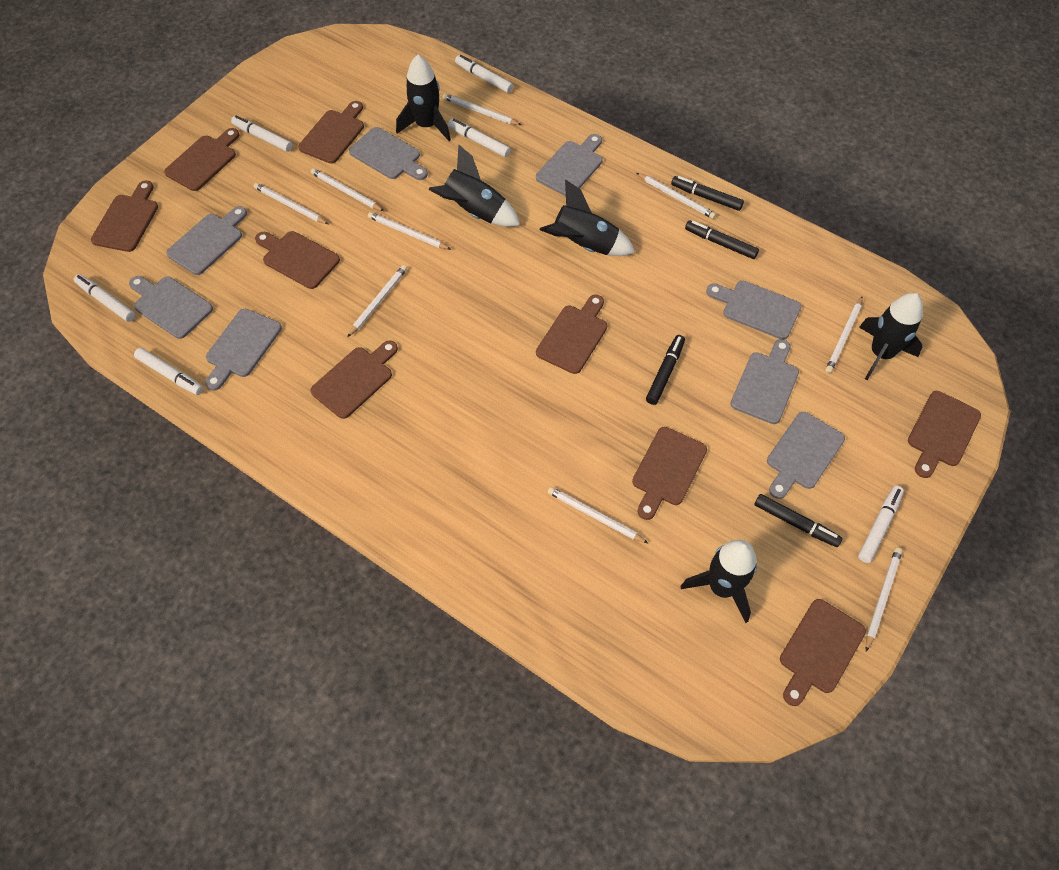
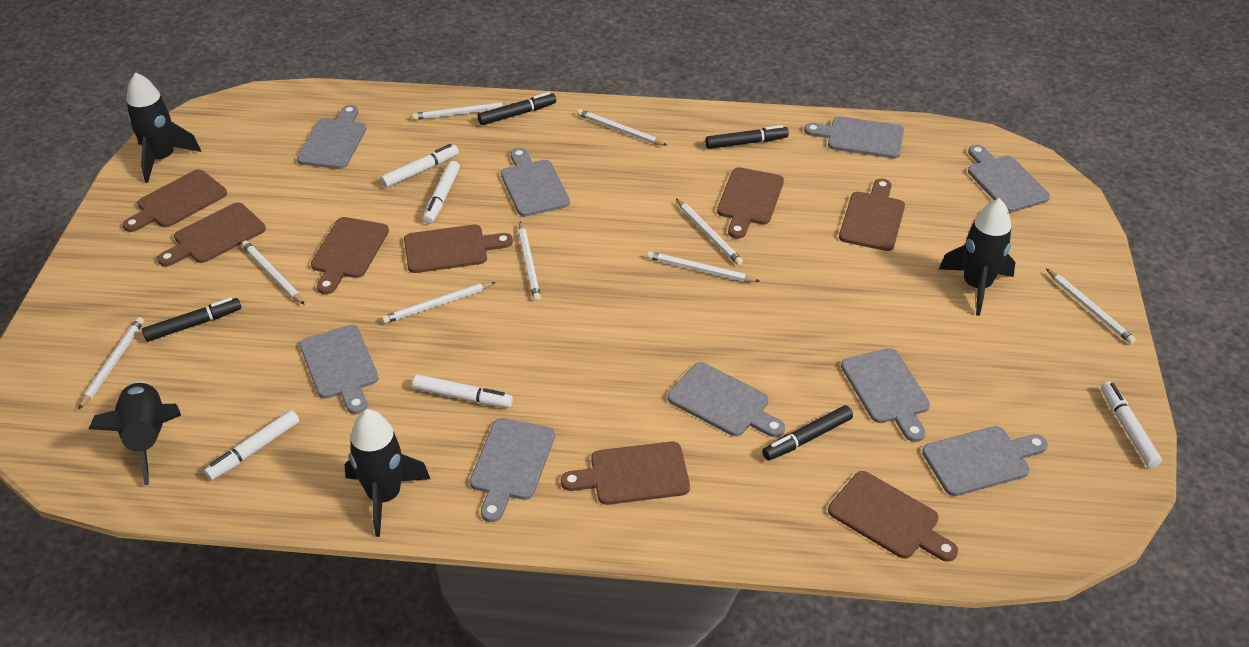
black rocket: 5 -> 4
brown cutting board: 9 -> 8
grey cutting board: 8 -> 9
white marker: 6 -> 5

